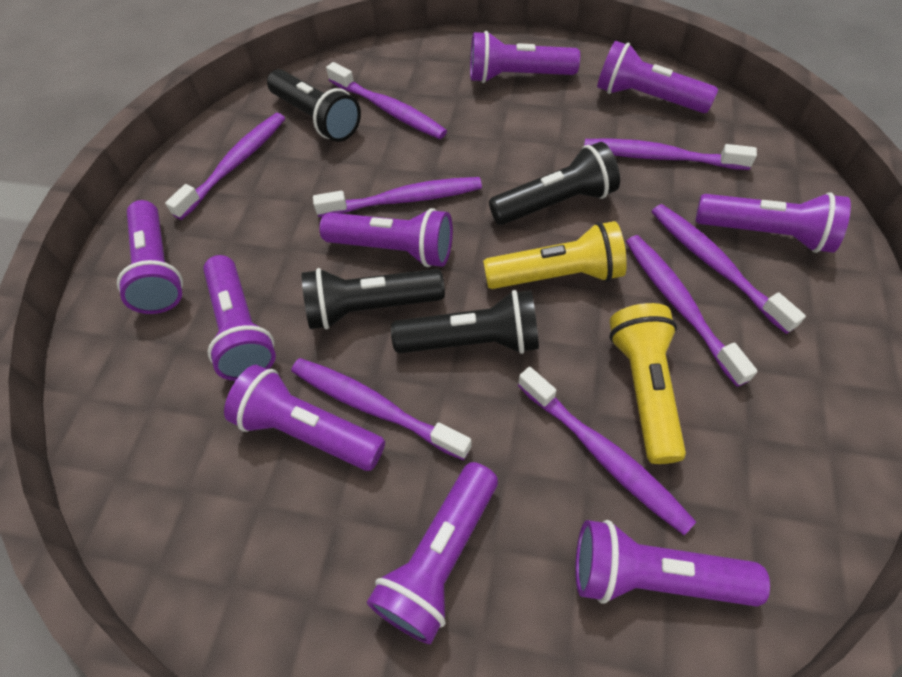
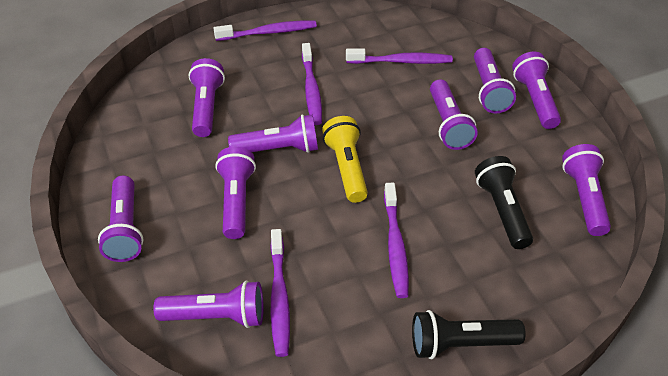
black flashlight: 4 -> 2
purple toothbrush: 8 -> 5
yellow flashlight: 2 -> 1

